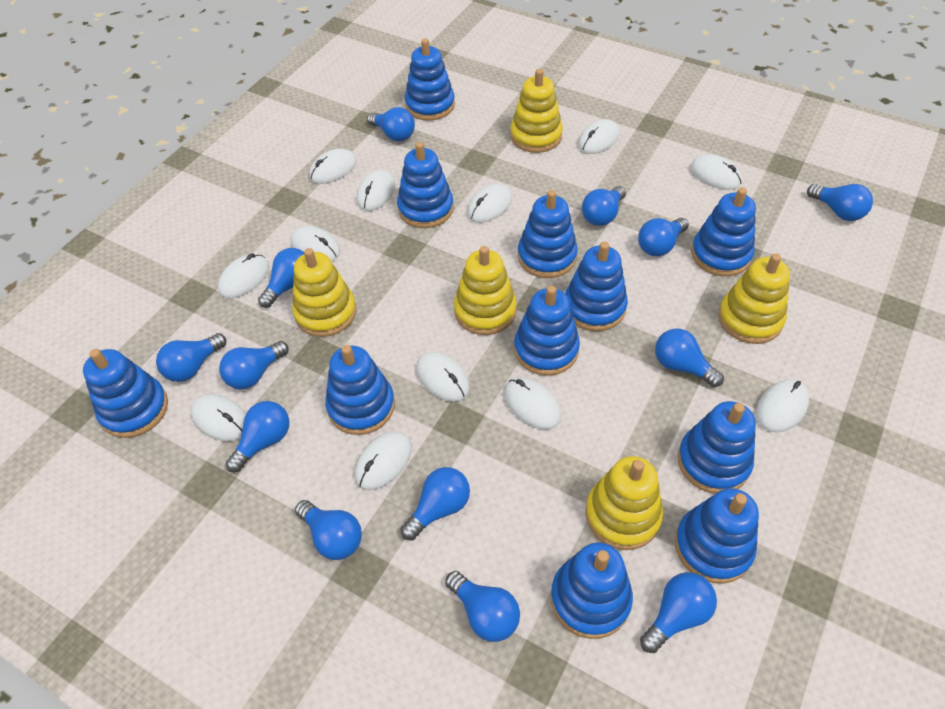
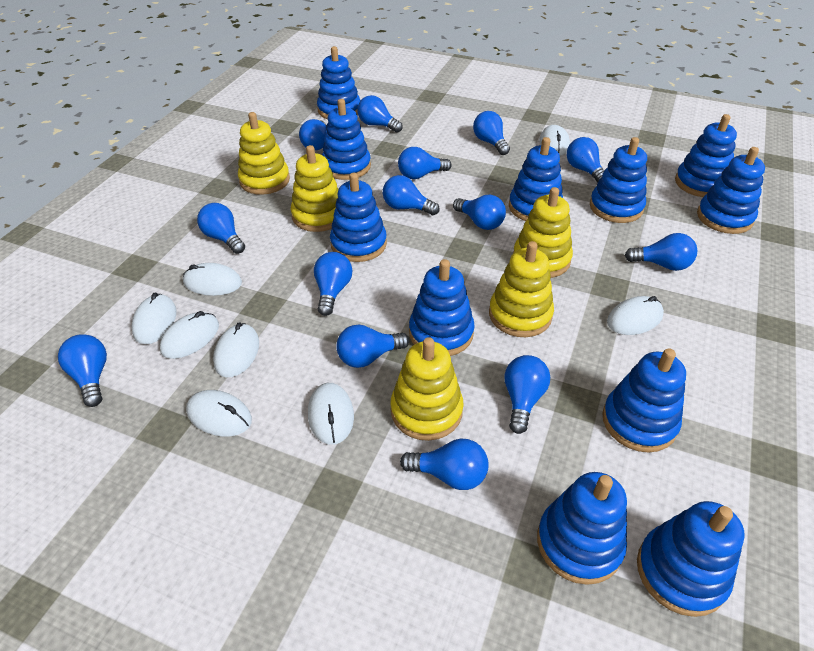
blue light bulb: 13 -> 14
white mouse: 12 -> 8

